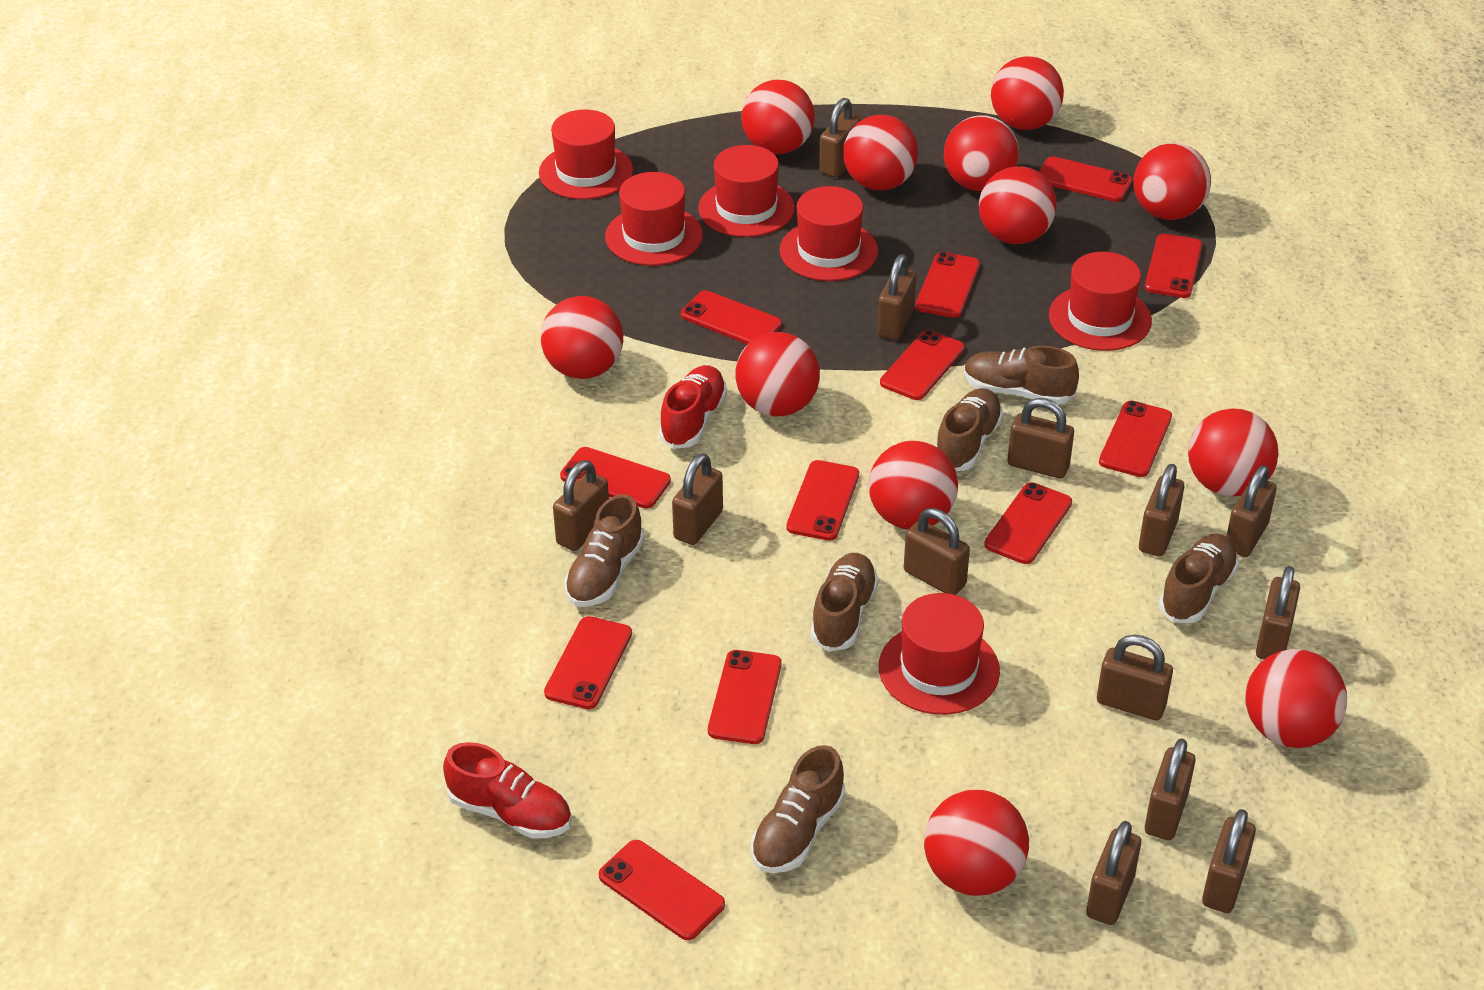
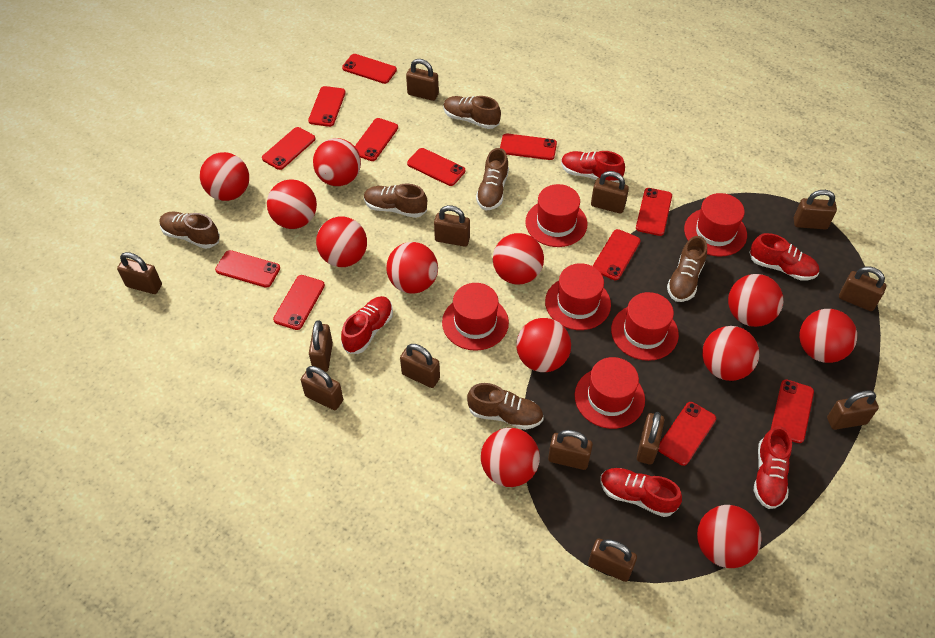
red shoe: 2 -> 5

